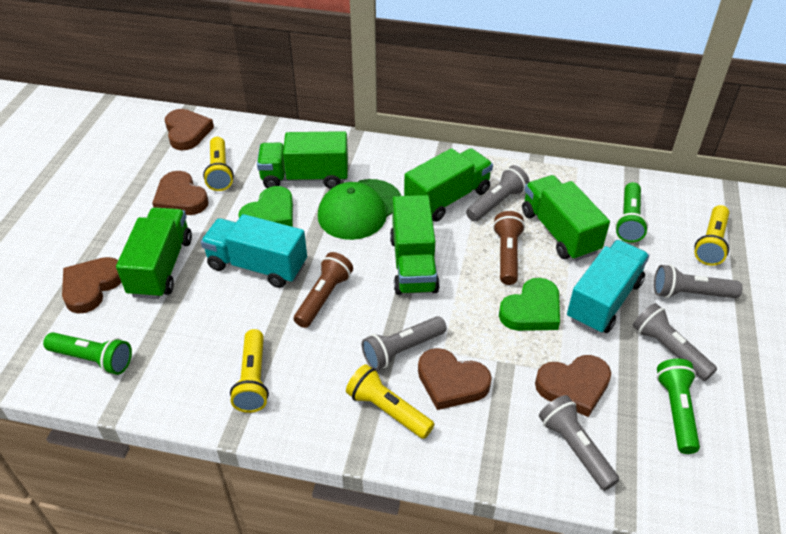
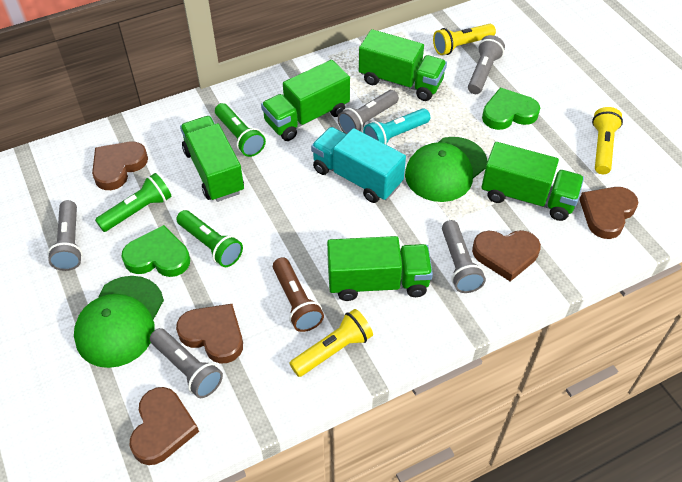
brown flashlight: 2 -> 1
green cap: 1 -> 2
turquoise flashlight: 0 -> 1
turquoise truck: 2 -> 1
yellow flashlight: 4 -> 3

